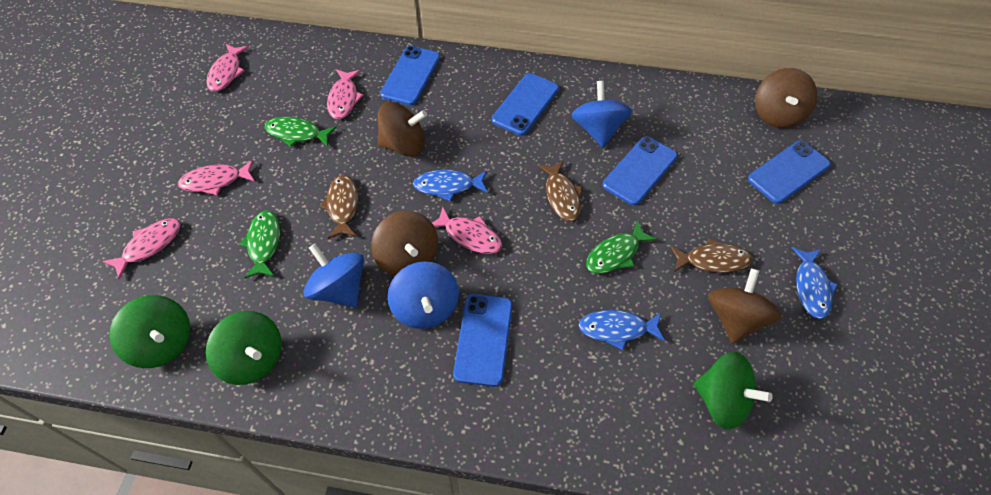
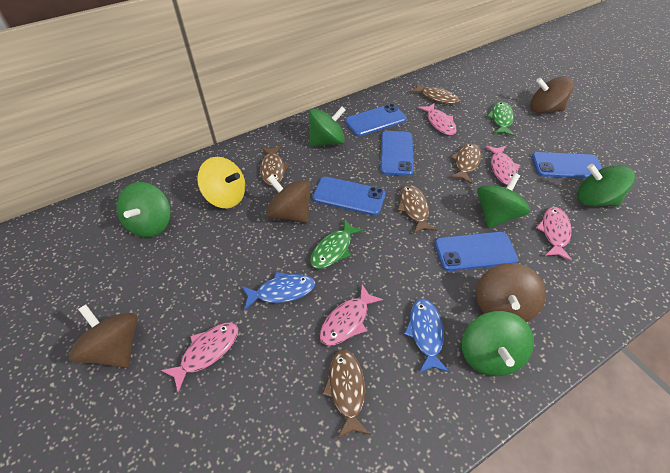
blue fish: 3 -> 2
blue spinning top: 3 -> 0
brown fish: 3 -> 5
green fish: 3 -> 2
green spinning top: 3 -> 5
yellow spinning top: 0 -> 1

